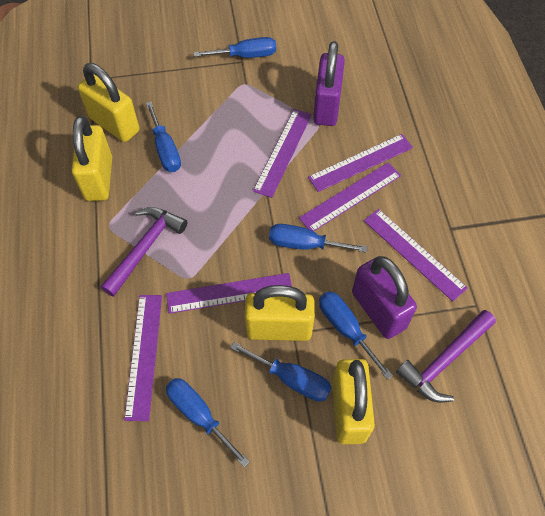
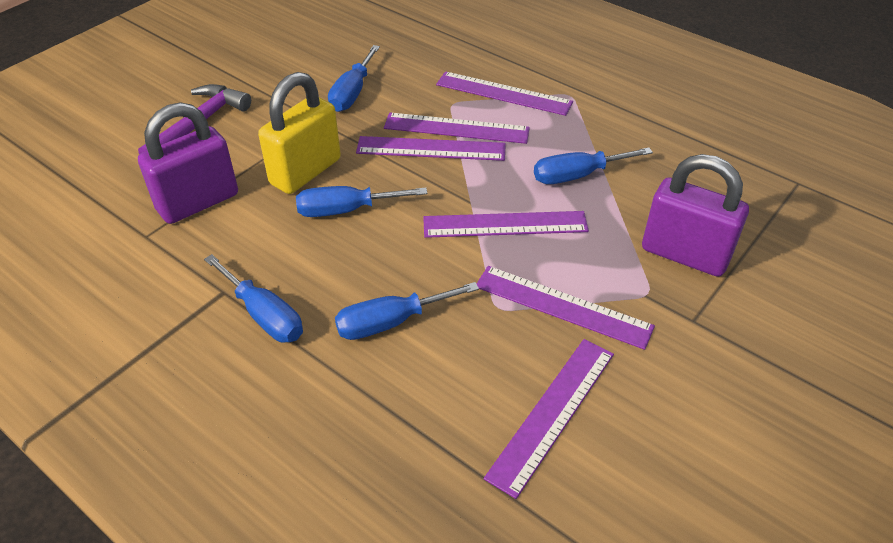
blue screwdriver: 6 -> 5
purple hammer: 2 -> 1
yellow padlock: 4 -> 1

